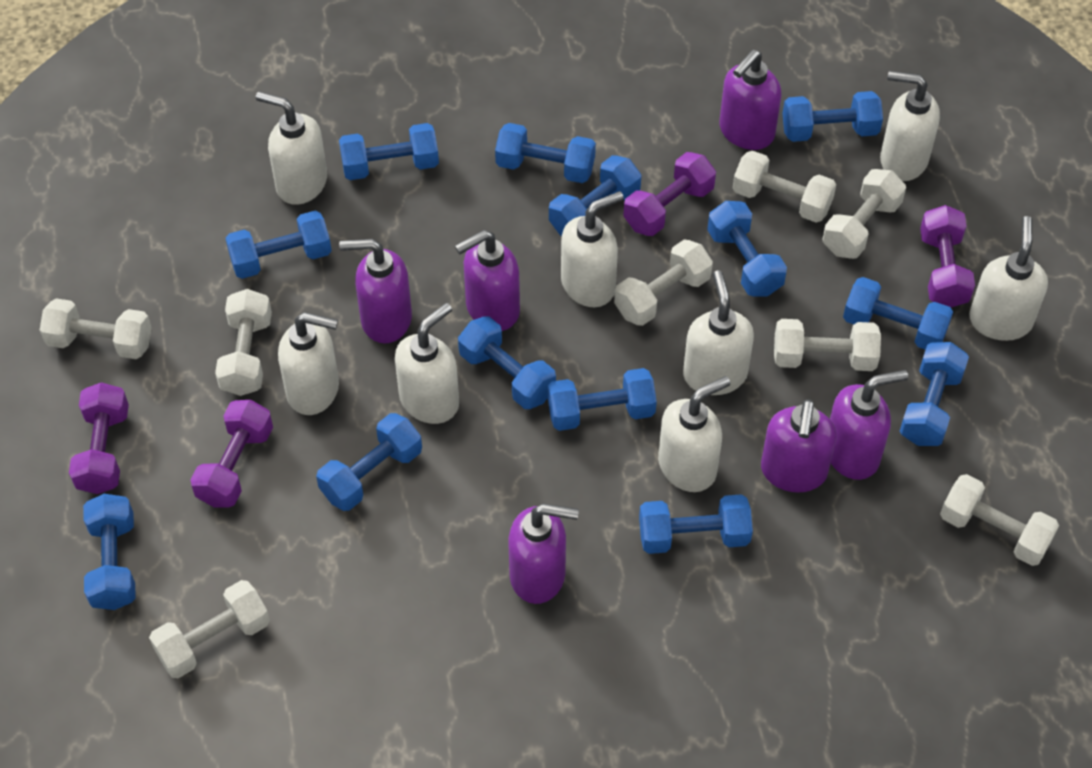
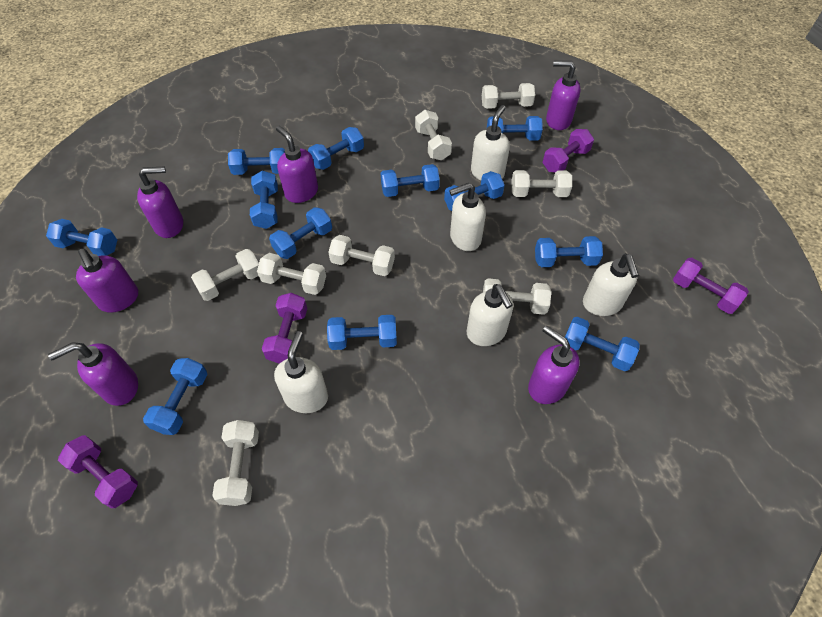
blue dumbbell: 13 -> 12
white soap dispenser: 8 -> 5

